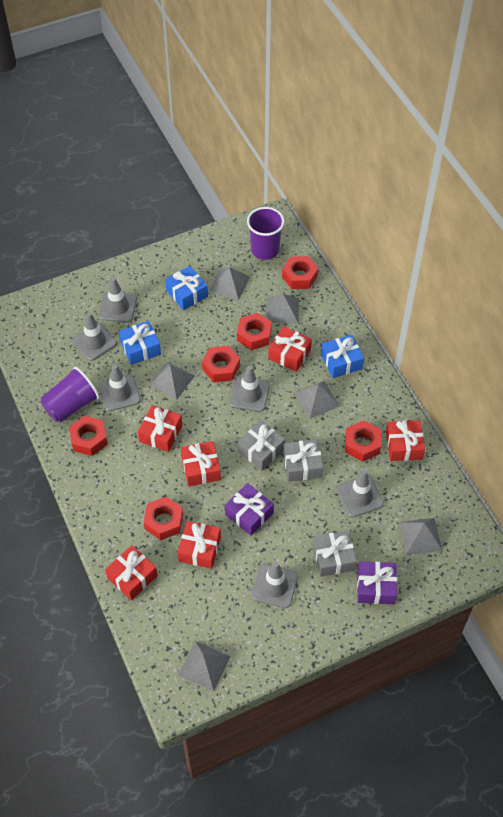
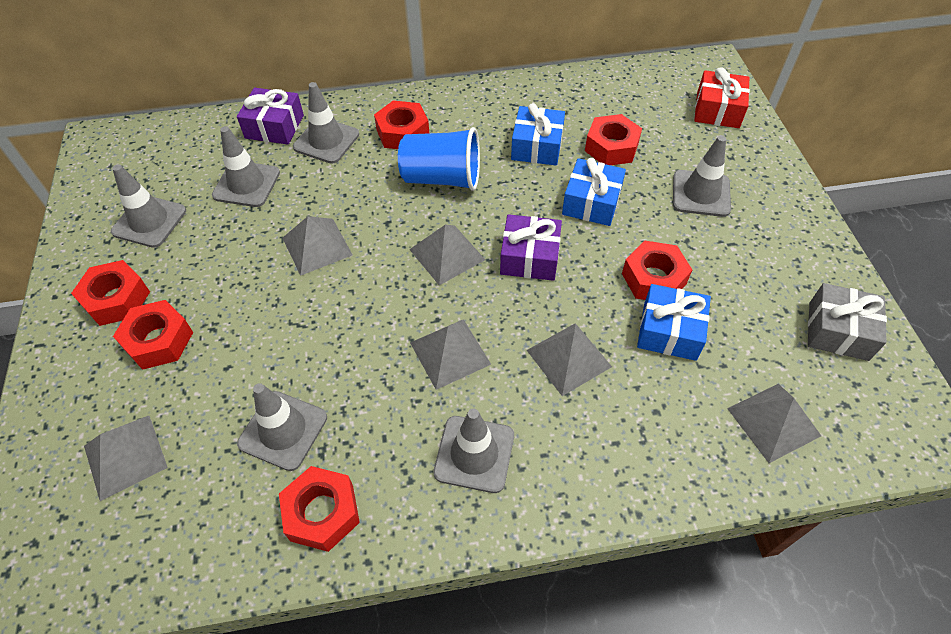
blue cup: 0 -> 1
grey gift: 3 -> 1
purple cup: 2 -> 0
red gift: 6 -> 1

